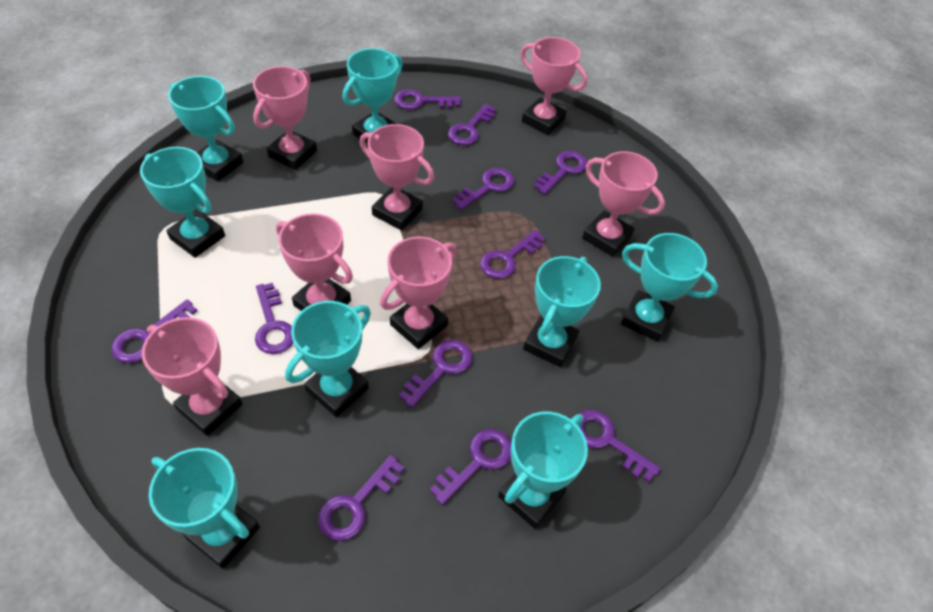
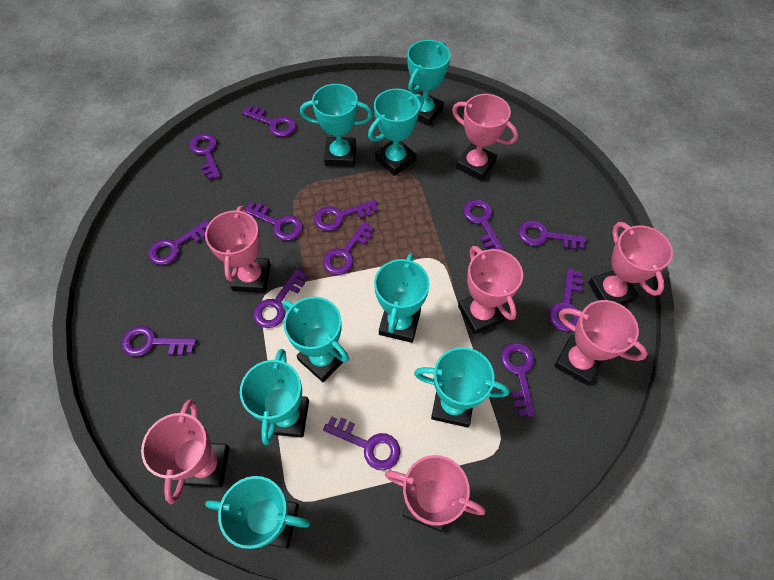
purple key: 11 -> 13

